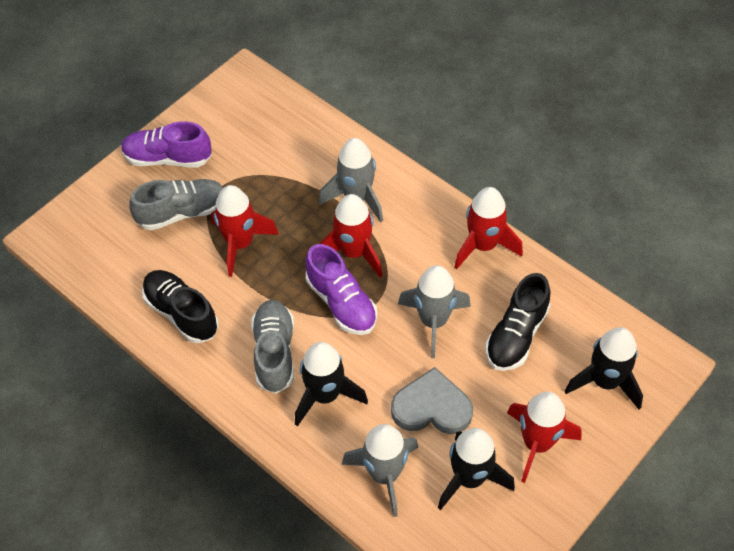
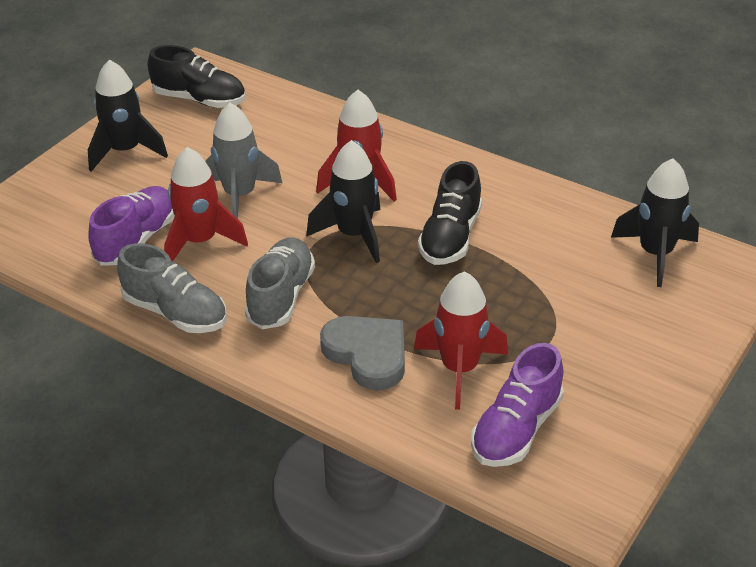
grey rocket: 3 -> 1
red rocket: 4 -> 3

